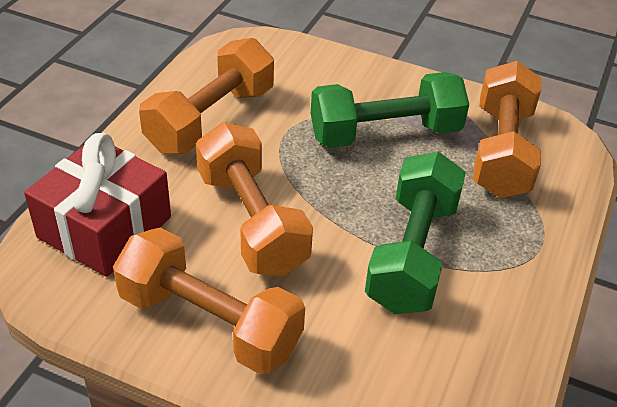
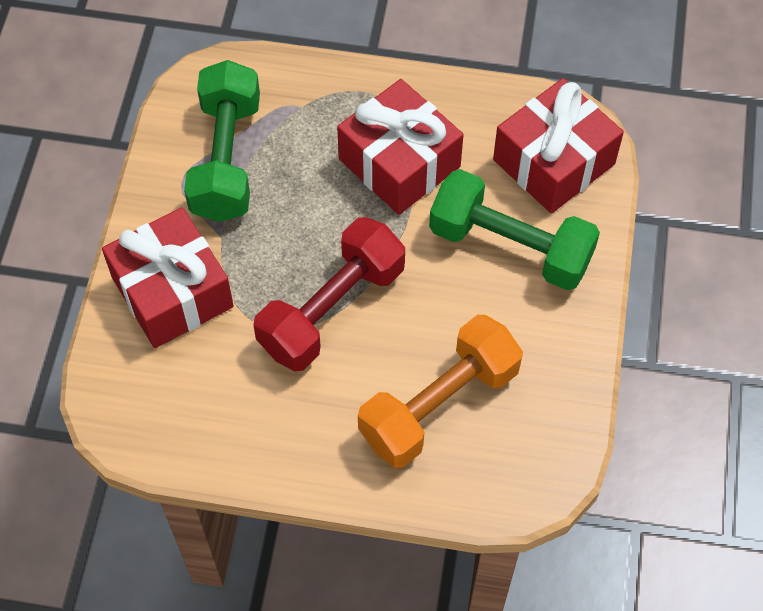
orange dumbbell: 4 -> 1
red dumbbell: 0 -> 1
red gift: 1 -> 3

